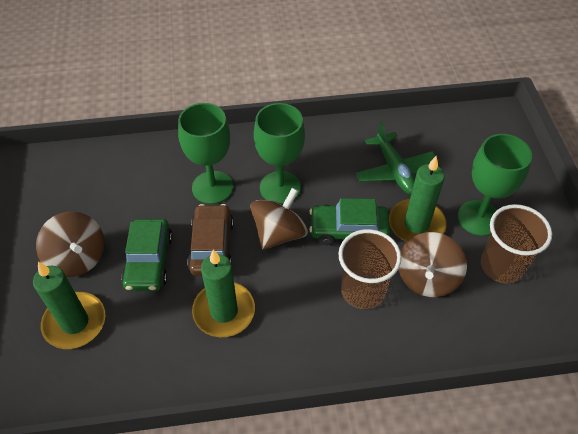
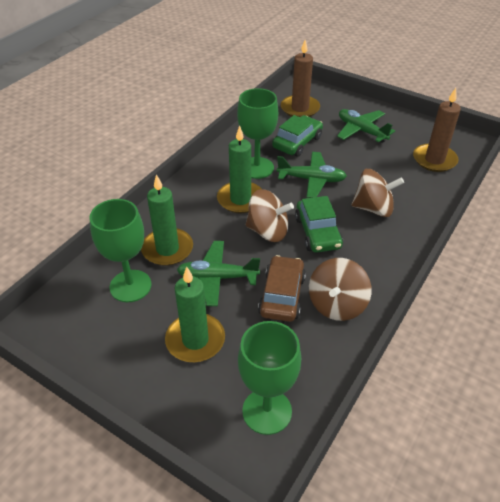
brown candle: 0 -> 2
brown cup: 2 -> 0
green plane: 1 -> 3

